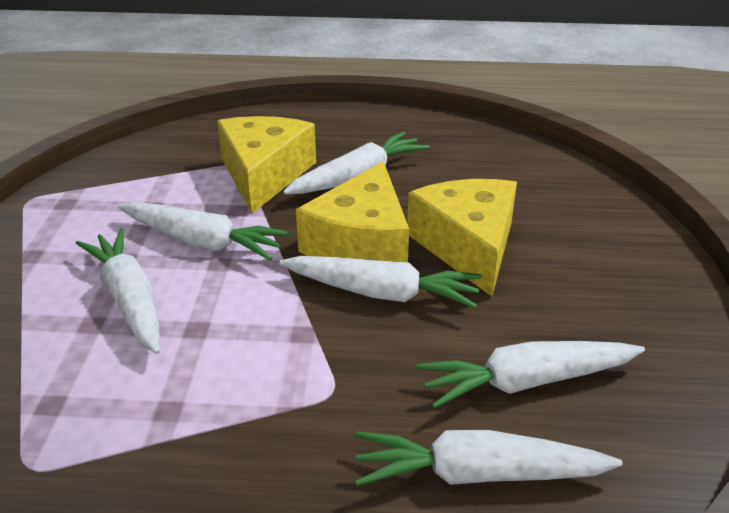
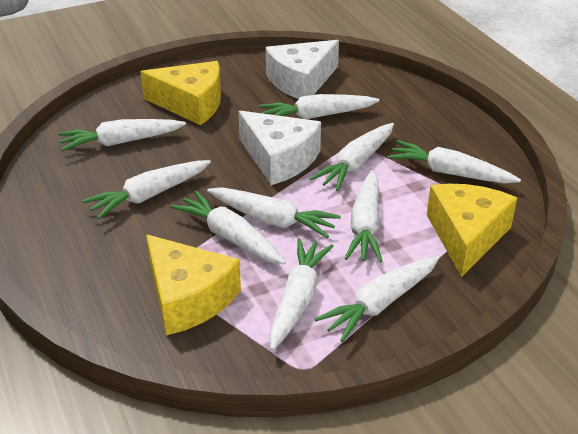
white carrot: 6 -> 10
white cheese: 0 -> 2

